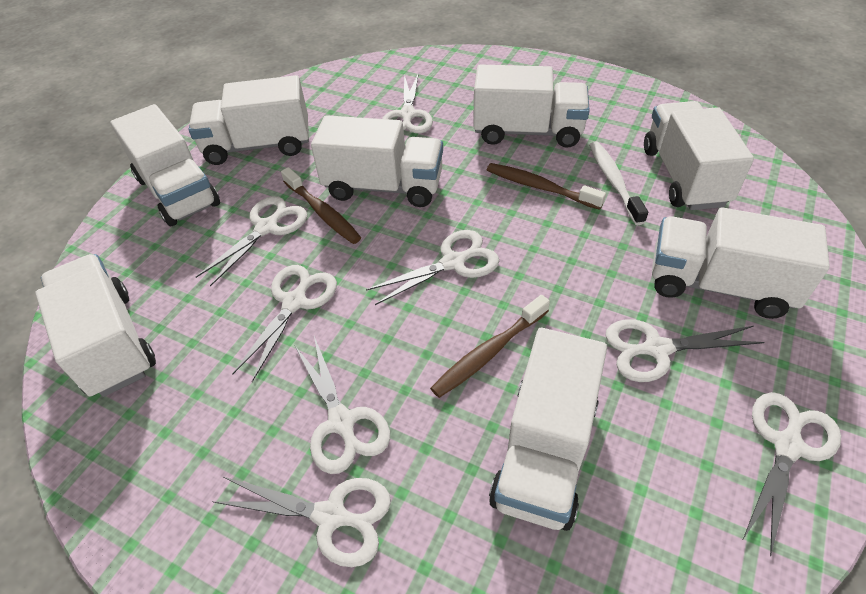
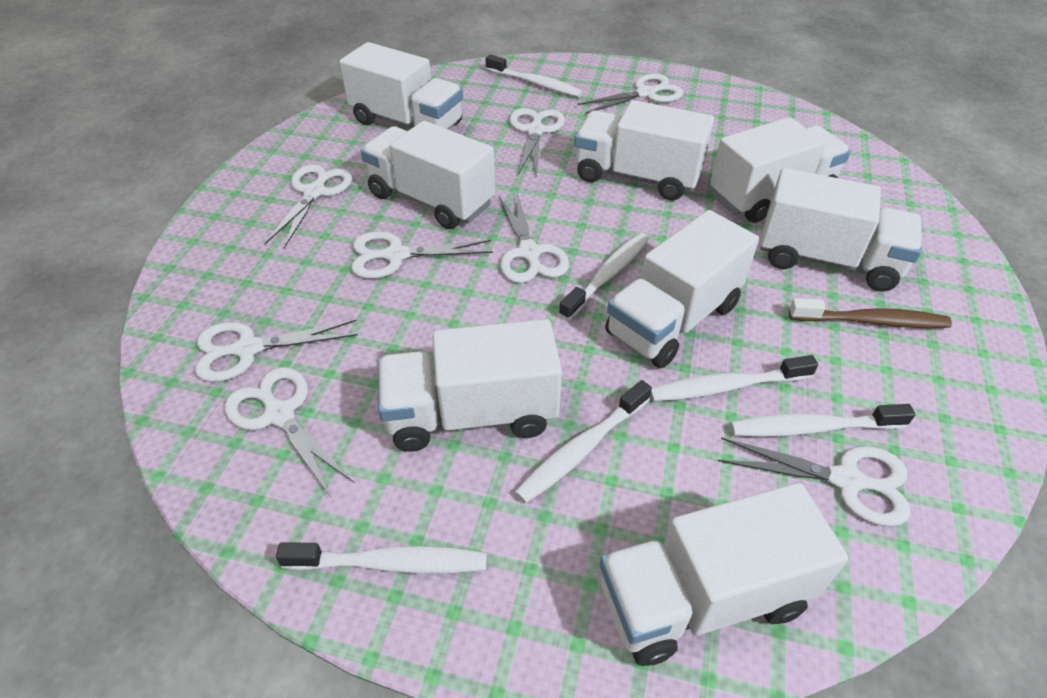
brown toothbrush: 3 -> 1
white toothbrush: 1 -> 6

